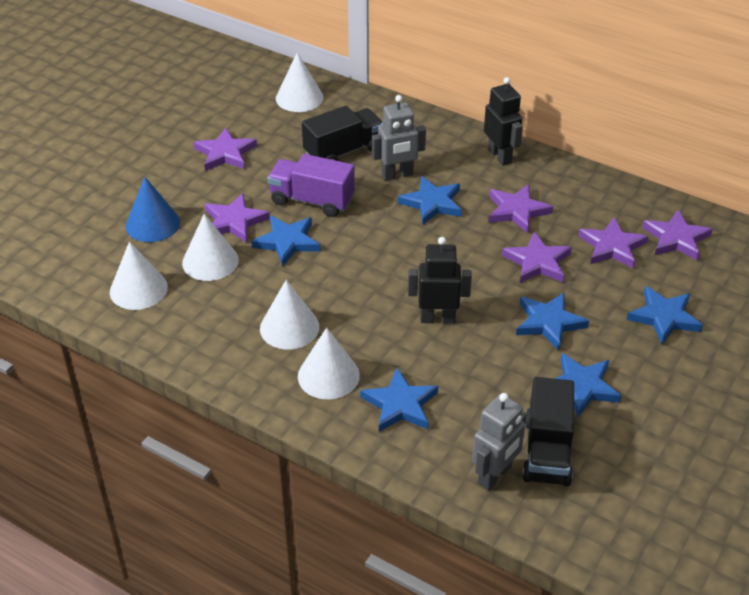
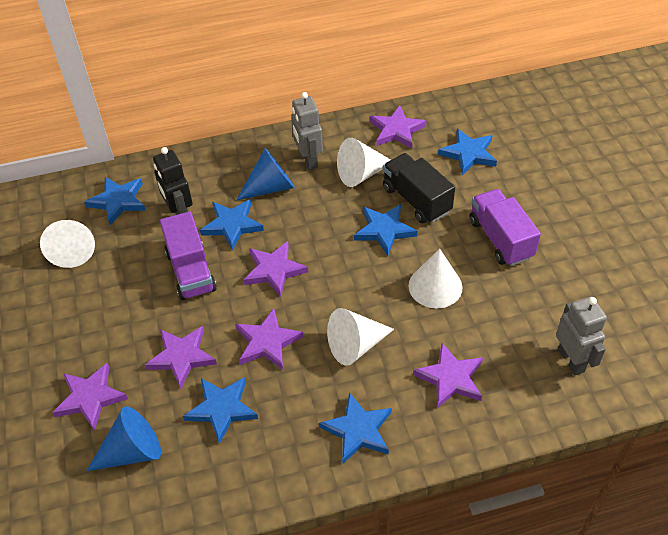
black robot: 2 -> 1
black truck: 2 -> 1
blue cone: 1 -> 2
purple truck: 1 -> 2
white cone: 5 -> 4

